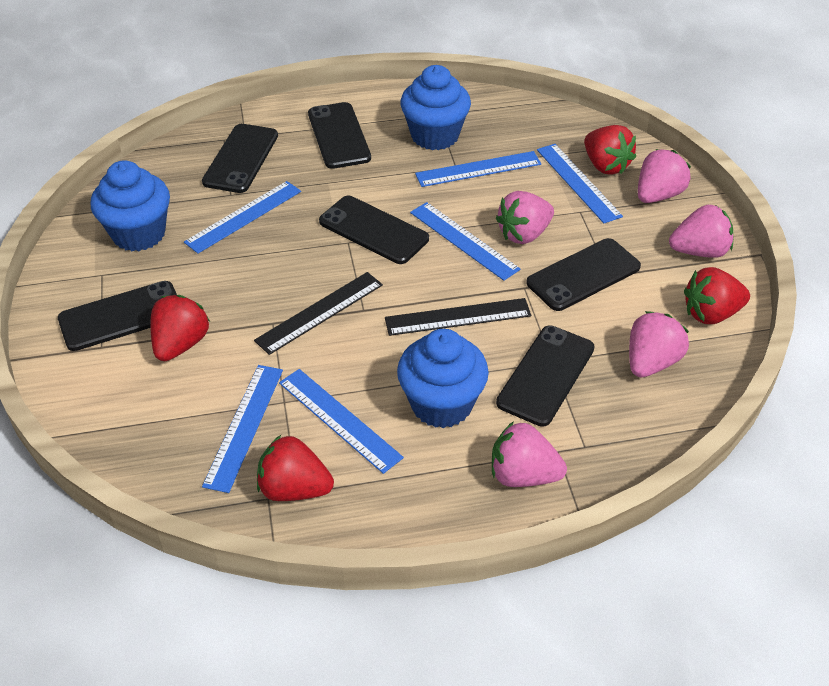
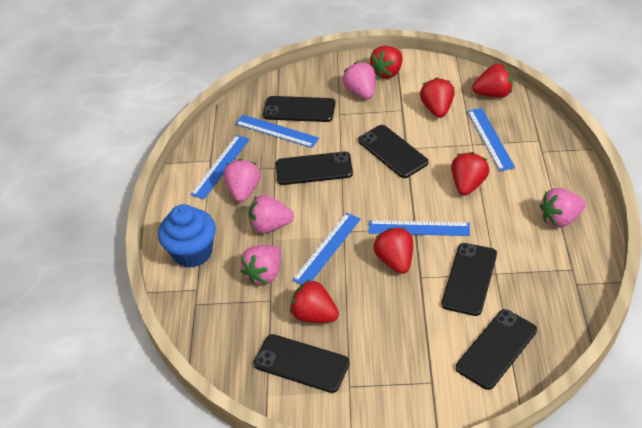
black ruler: 2 -> 0
blue cupcake: 3 -> 1
blue ruler: 6 -> 5
red strawberry: 4 -> 6

